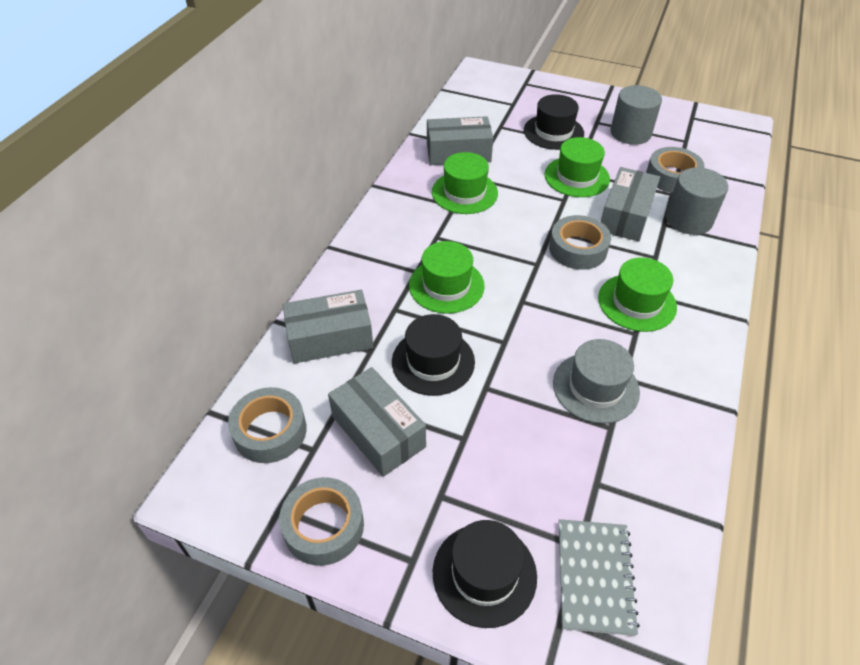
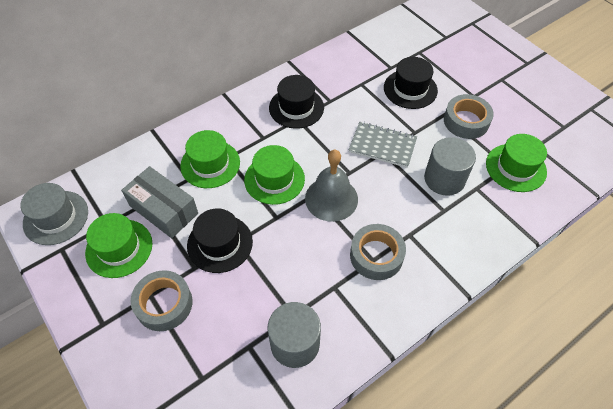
grey bell: 0 -> 1
grey box: 4 -> 1
grey tape: 4 -> 3

